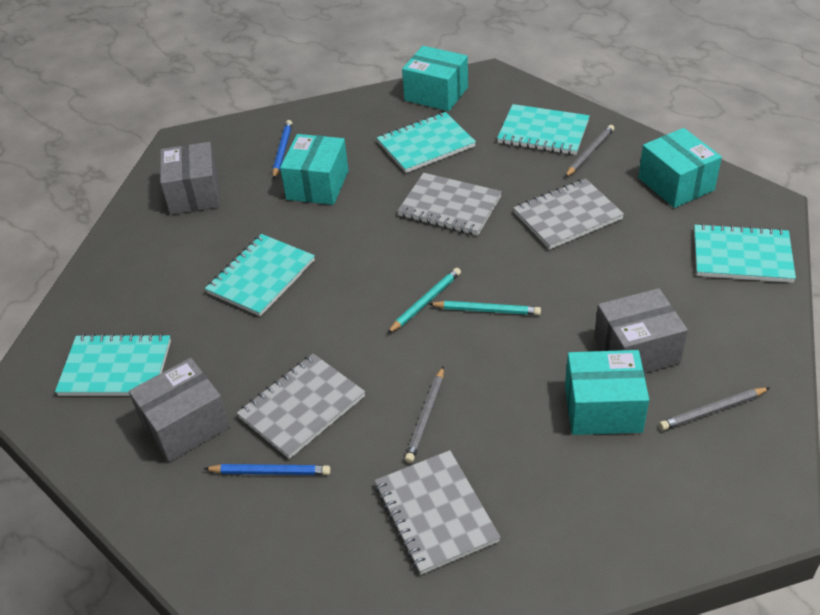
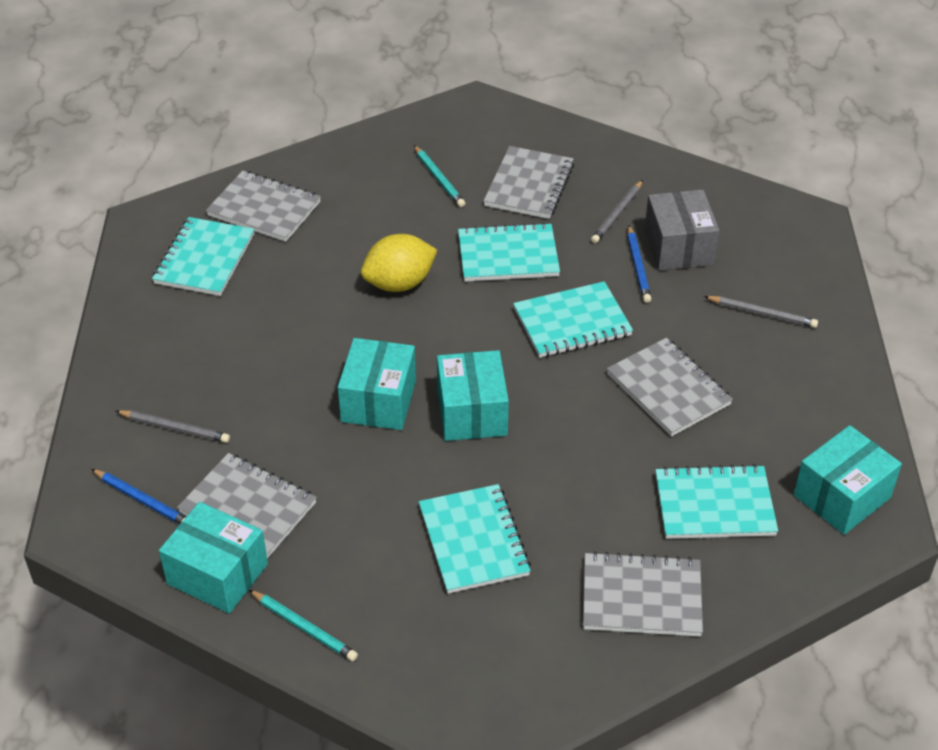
grey box: 3 -> 1
grey notebook: 4 -> 5
yellow lemon: 0 -> 1

